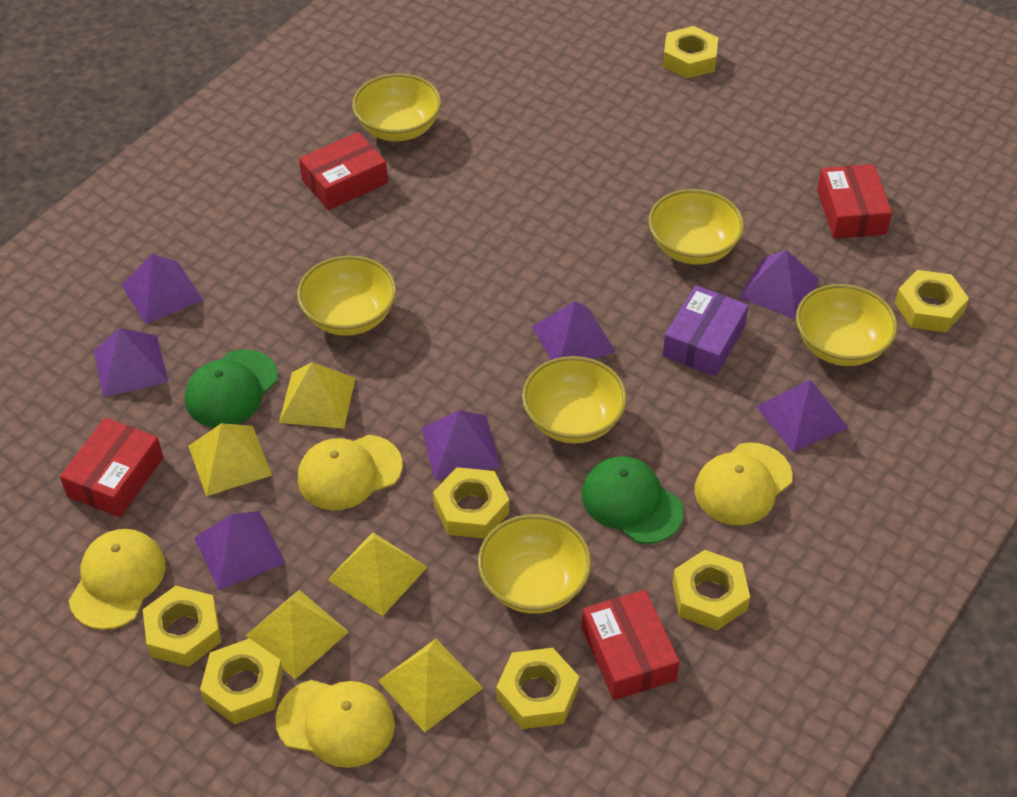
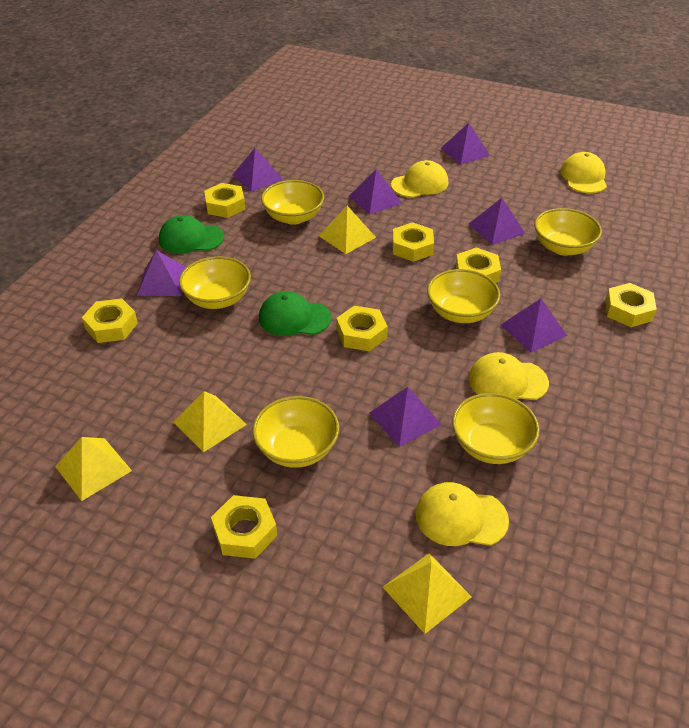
purple box: 1 -> 0
red box: 4 -> 0
yellow pyramid: 5 -> 4

